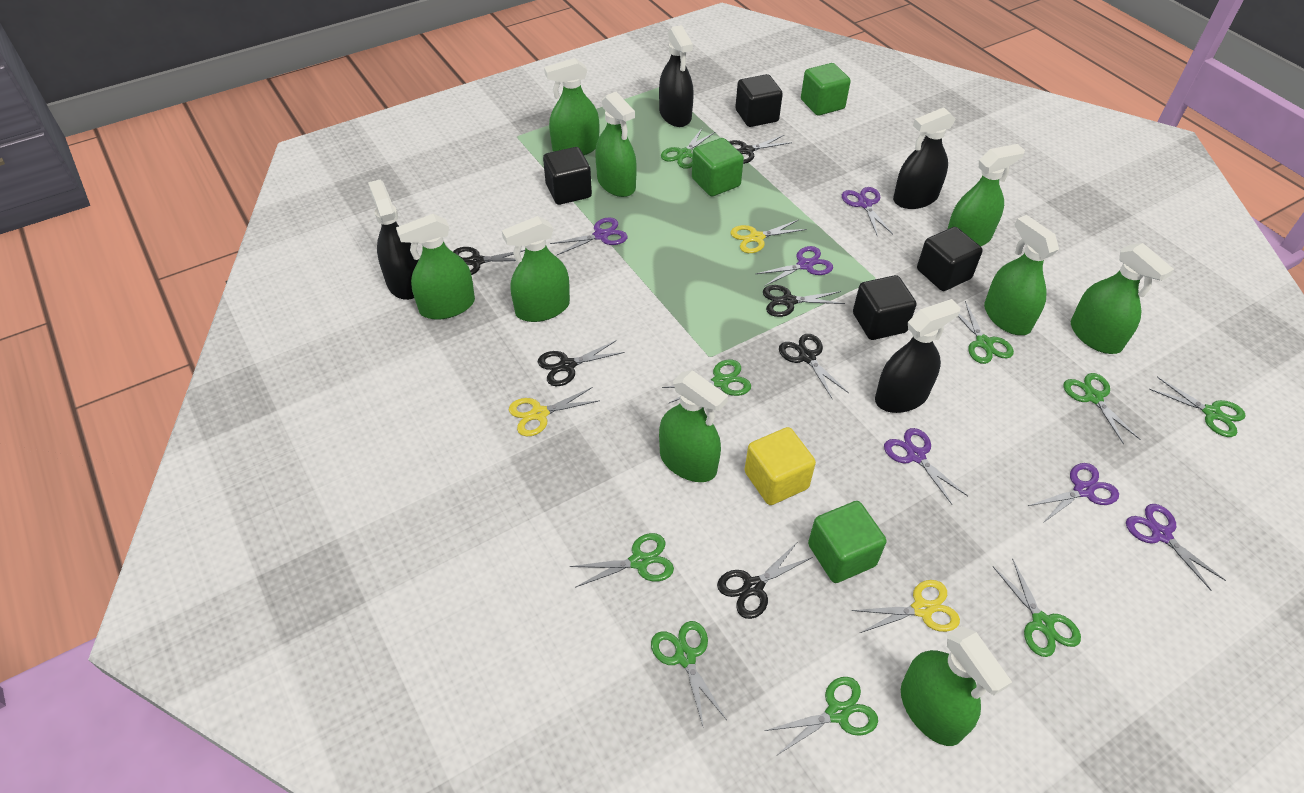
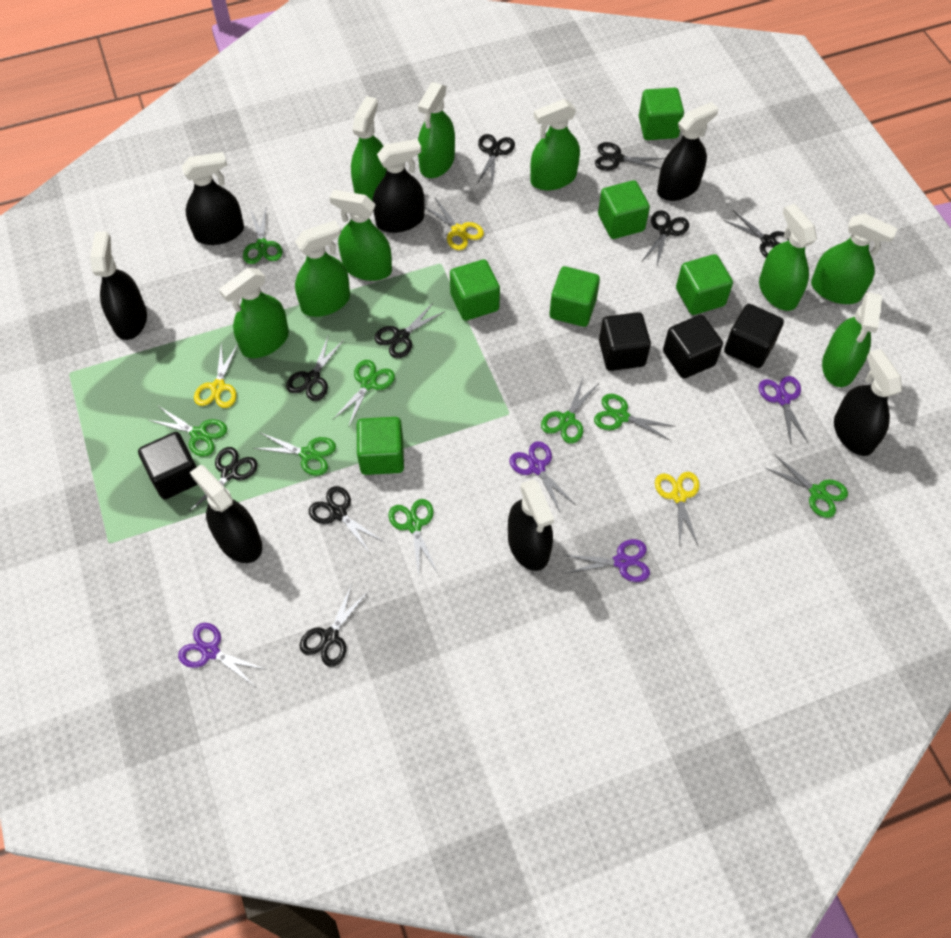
black scissors: 6 -> 9
black spray bottle: 4 -> 7
green cube: 3 -> 6
green scissors: 9 -> 8
purple scissors: 6 -> 4
yellow cube: 1 -> 0

